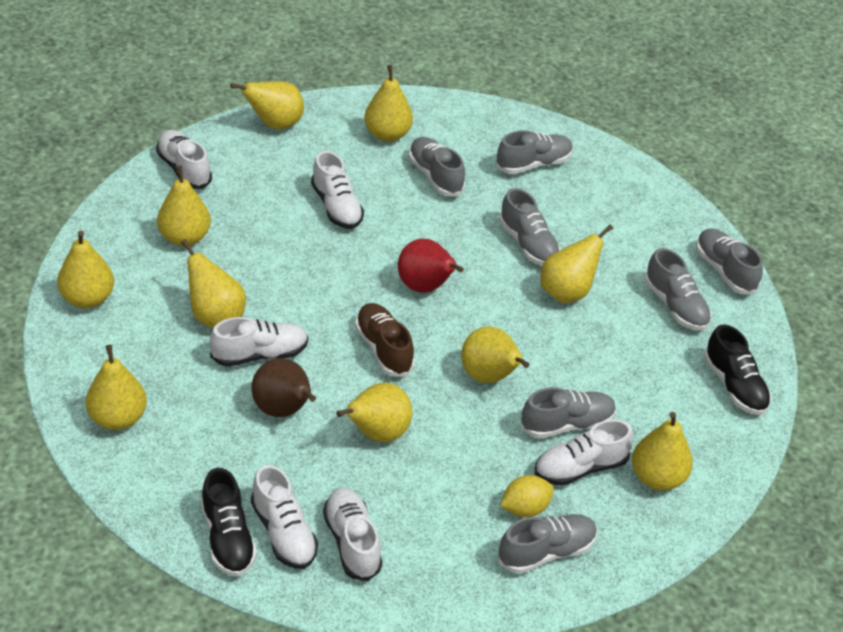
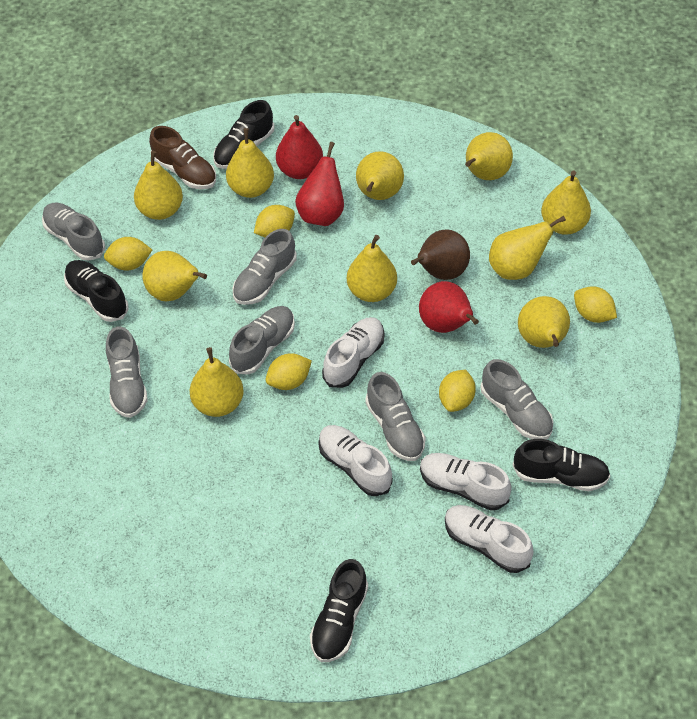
black shoe: 2 -> 4
grey shoe: 7 -> 6
red pear: 1 -> 3
white shoe: 6 -> 4
yellow lemon: 1 -> 5

